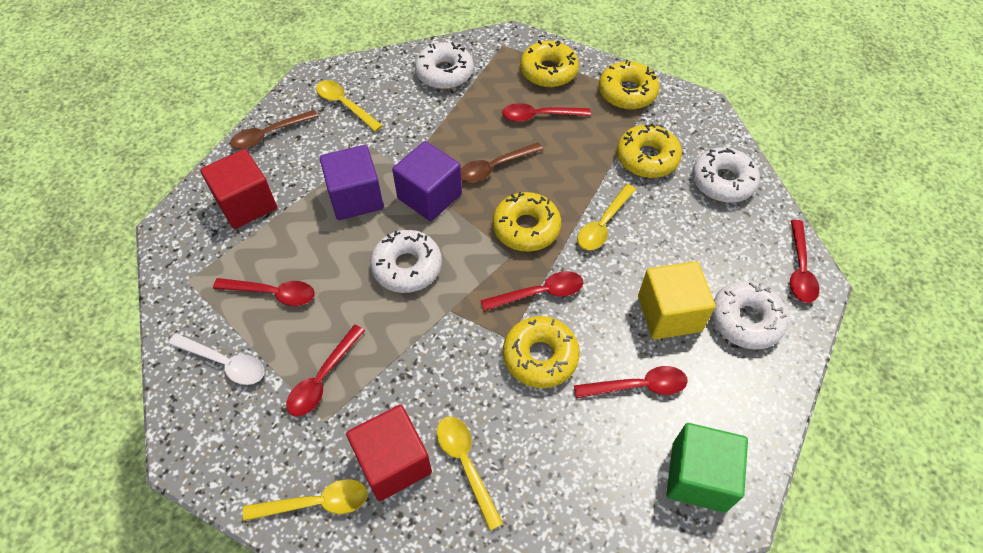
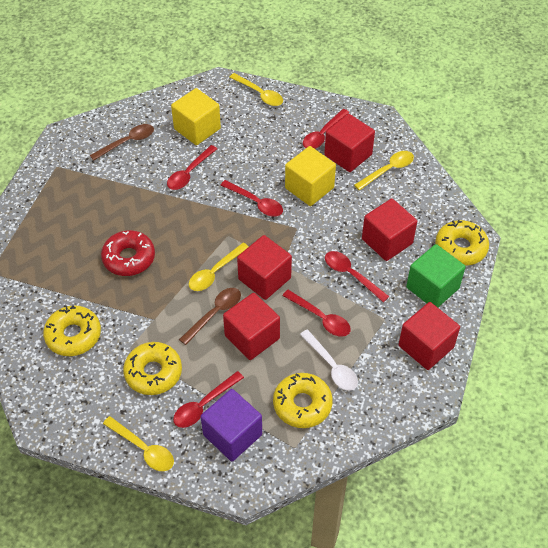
purple cube: 2 -> 1
red cube: 2 -> 5
red donut: 0 -> 1
white donut: 4 -> 0
yellow cube: 1 -> 2
yellow donut: 5 -> 4

